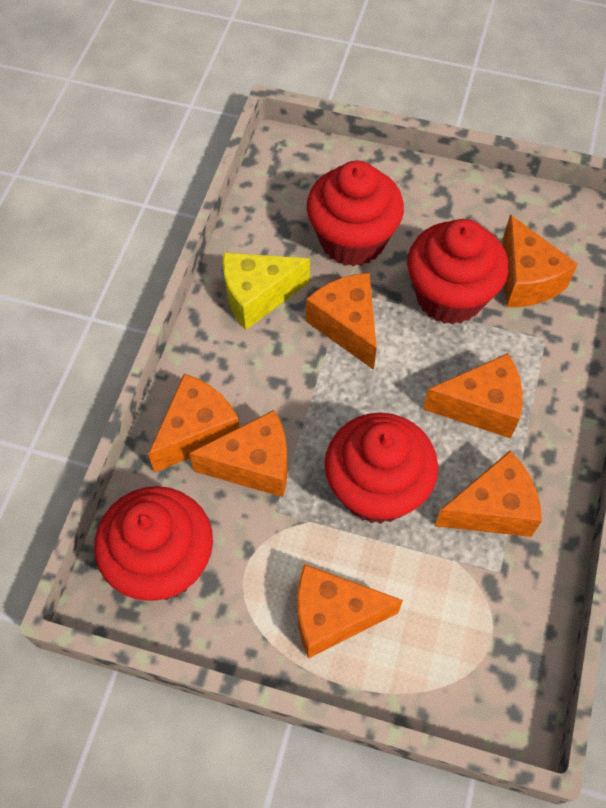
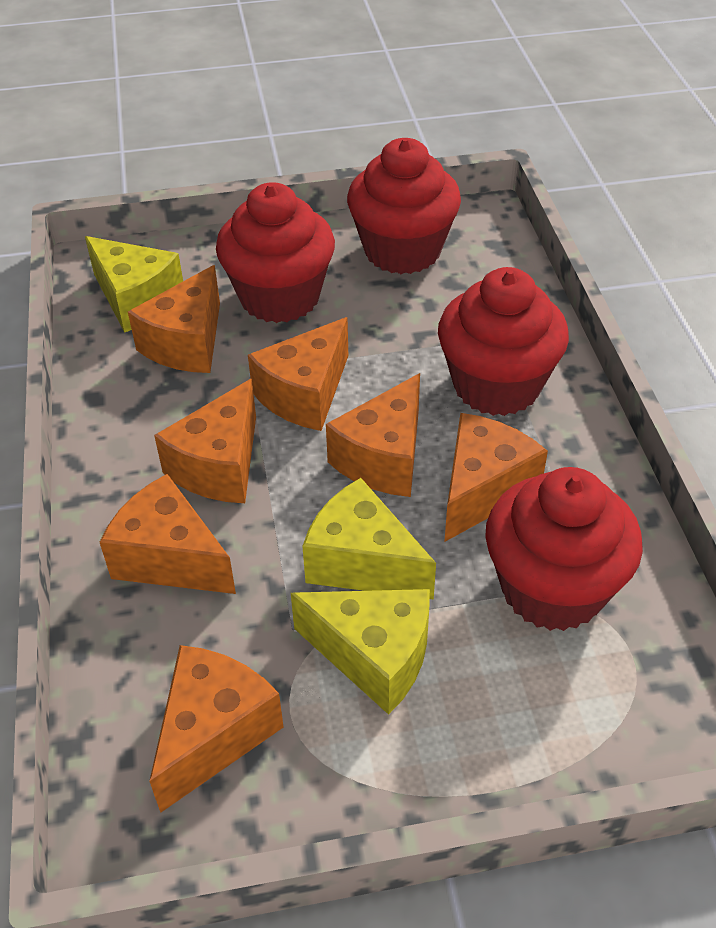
yellow cheese: 1 -> 3

